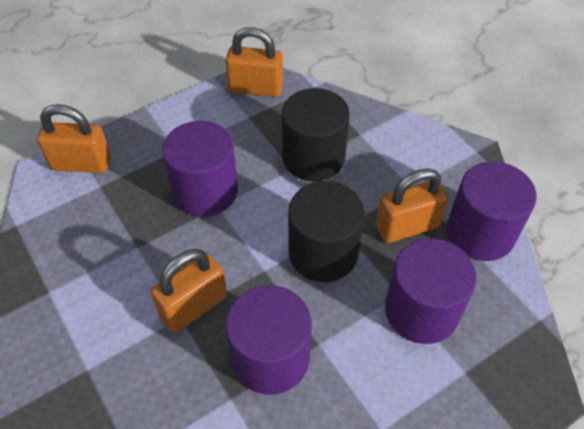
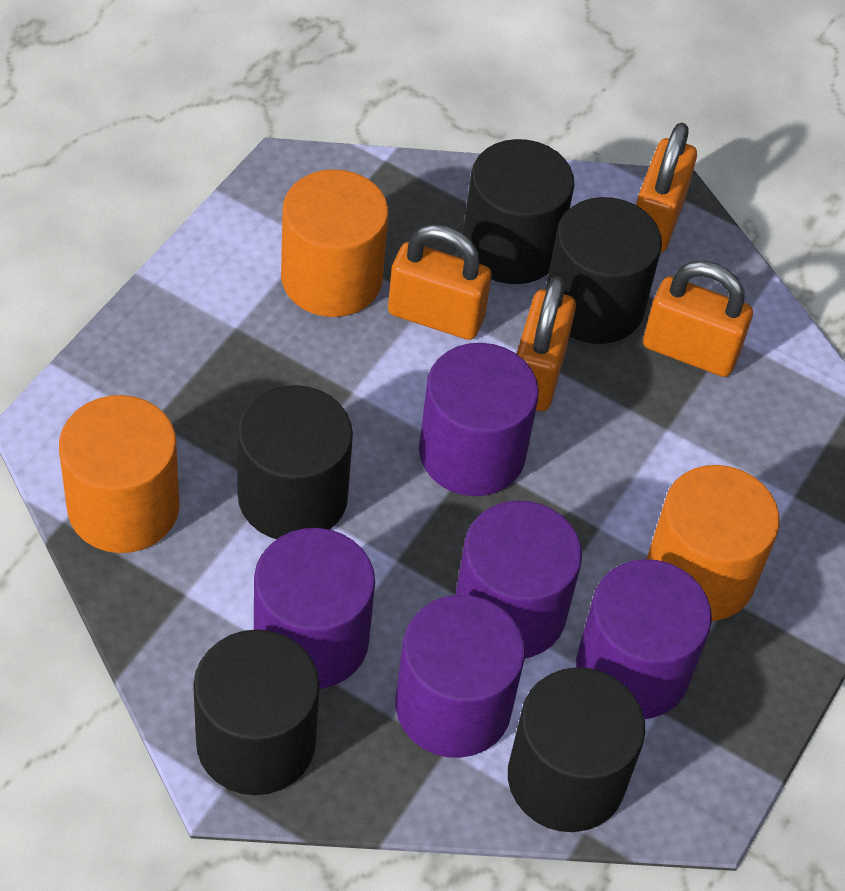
black cylinder: 2 -> 5
orange cylinder: 0 -> 3
purple cylinder: 4 -> 5

